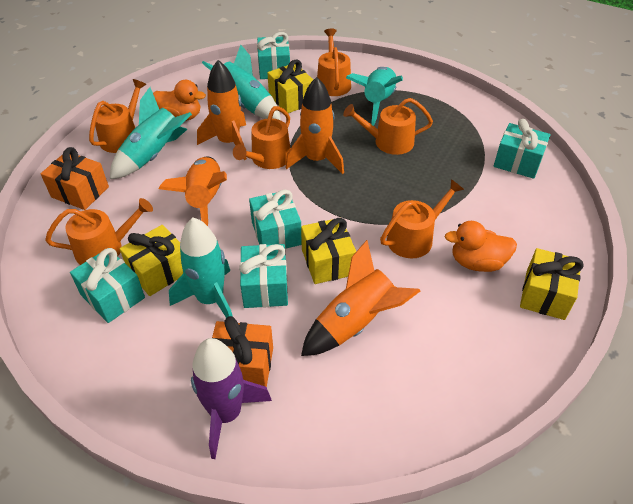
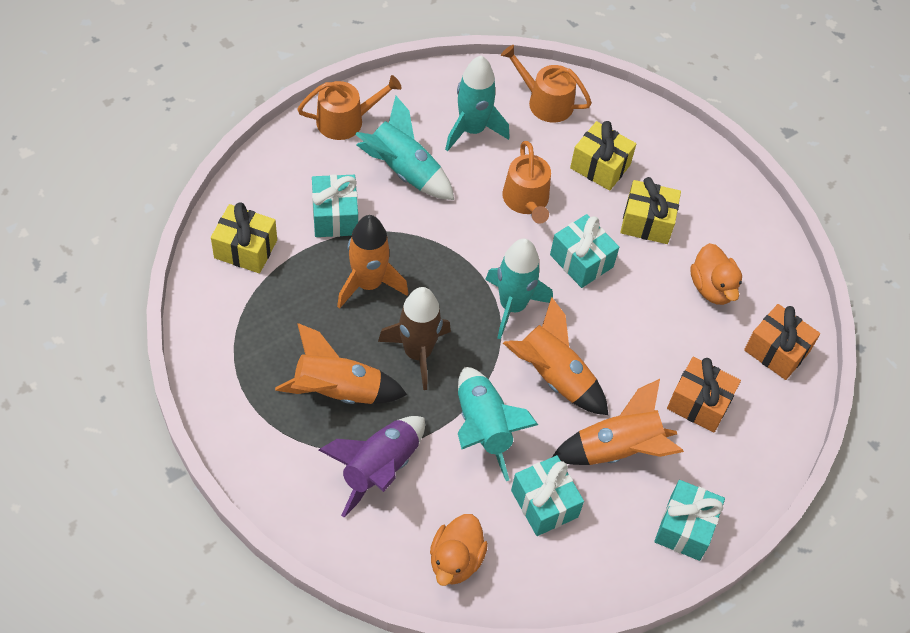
brown rocket: 0 -> 1
orange watering can: 6 -> 3
turquoise gift: 5 -> 4
yellow gift: 4 -> 3

